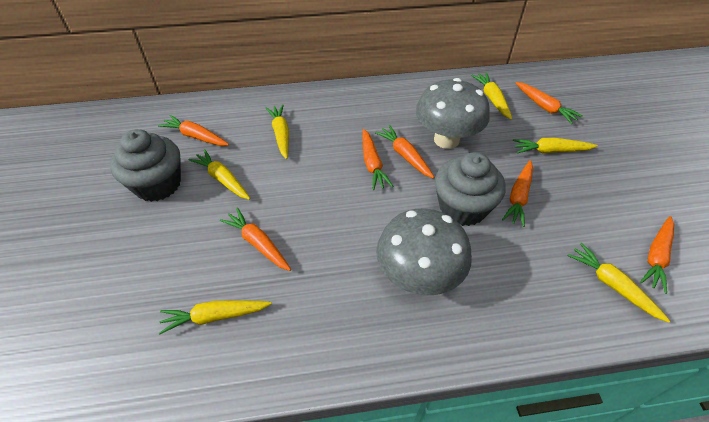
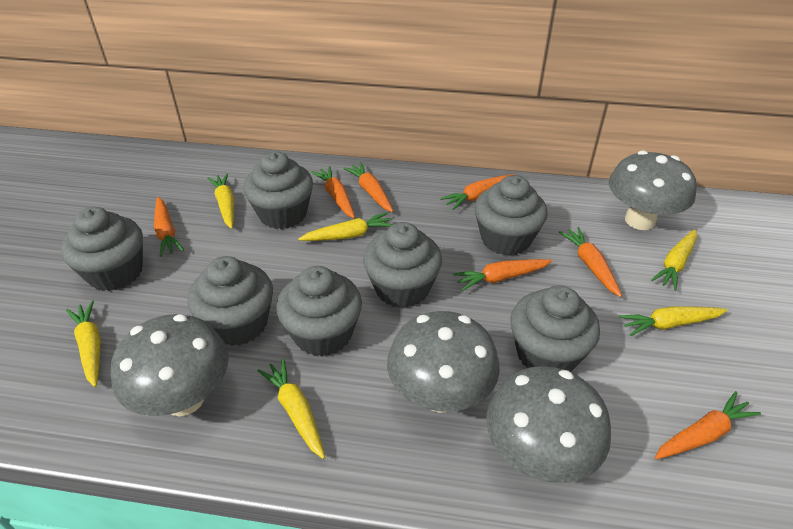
grey cupcake: 2 -> 7
grey mushroom: 2 -> 4

